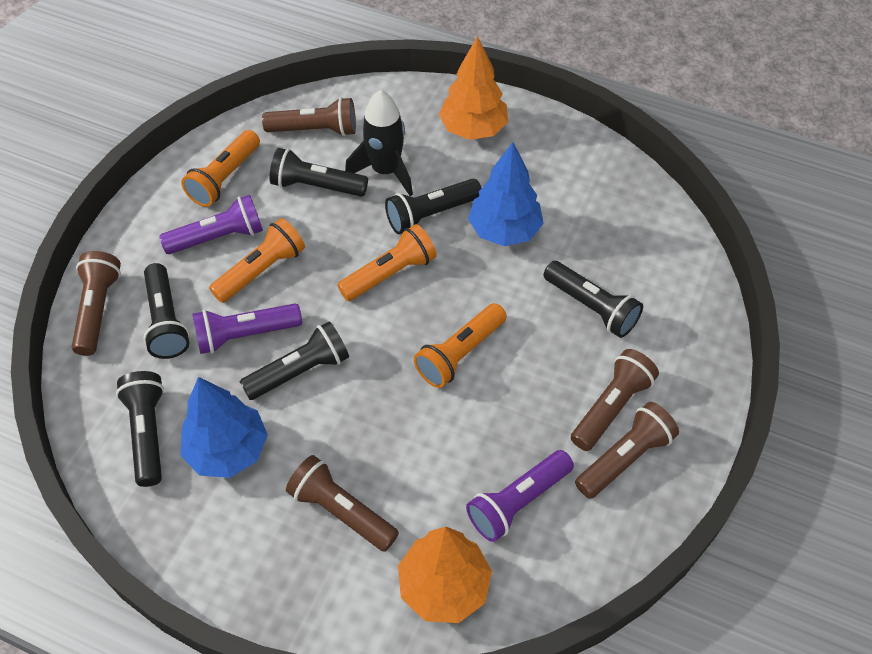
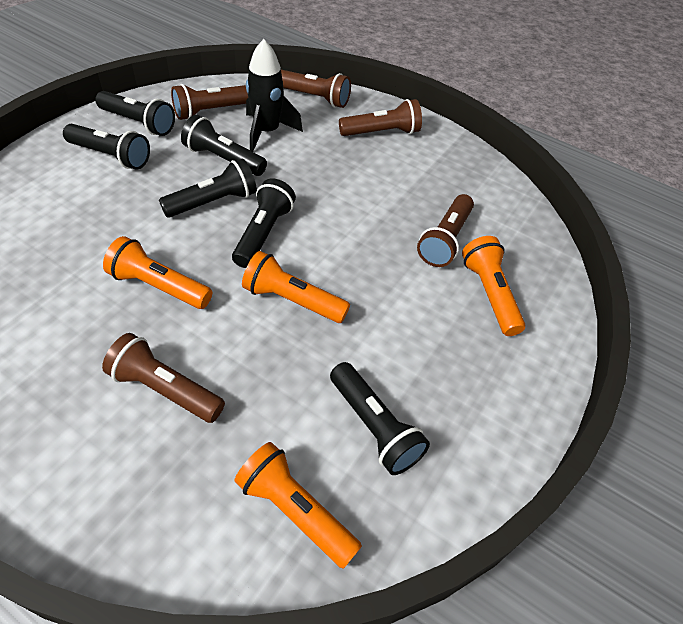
blue tree: 2 -> 0
orange tree: 2 -> 0
purple flashlight: 3 -> 0

